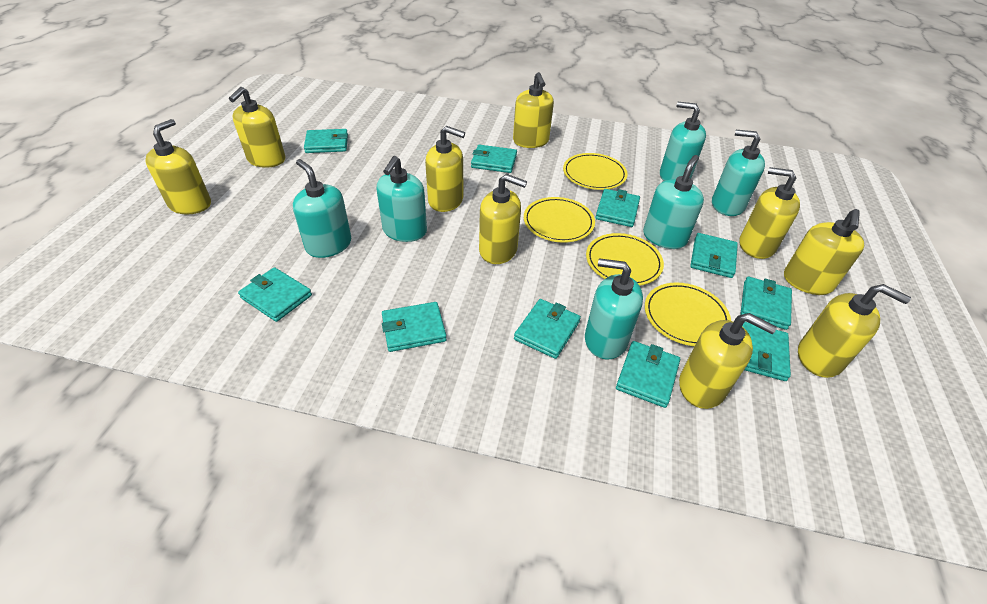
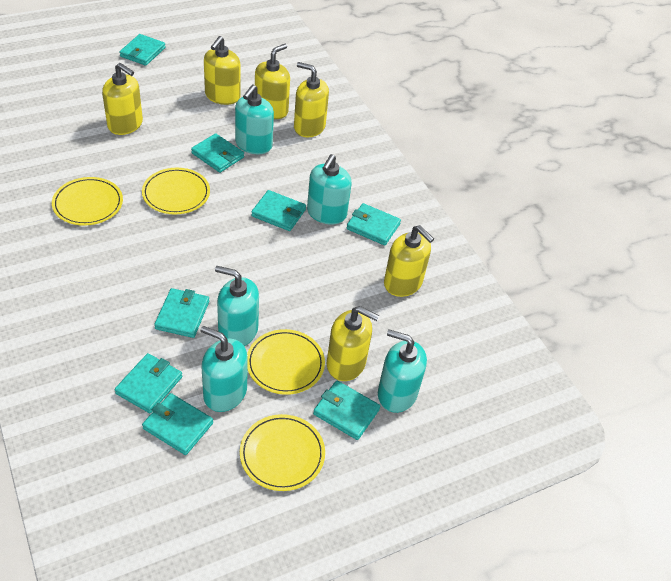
turquoise soap dispenser: 6 -> 5
turquoise wallet: 10 -> 8
yellow soap dispenser: 9 -> 6

